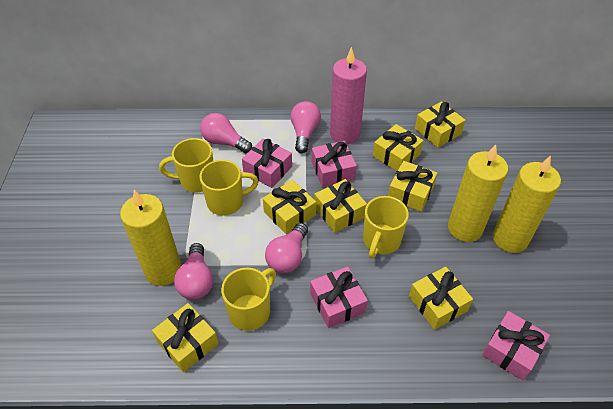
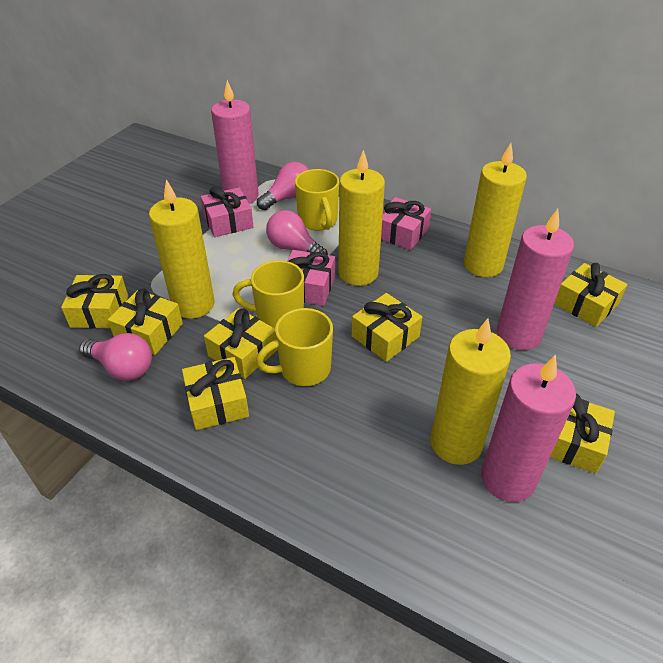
pink candle: 1 -> 3
pink gift: 4 -> 3
pink light bulb: 4 -> 3
yellow candle: 3 -> 4
yellow mug: 4 -> 3

